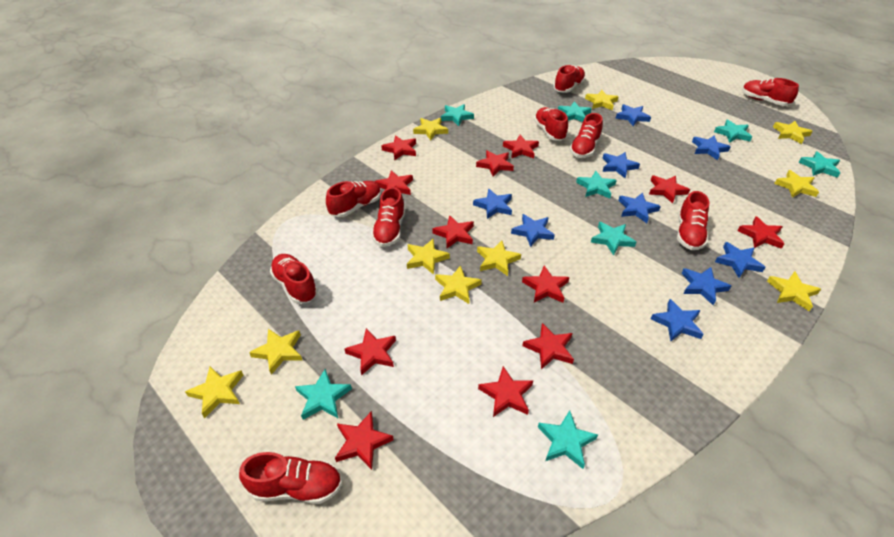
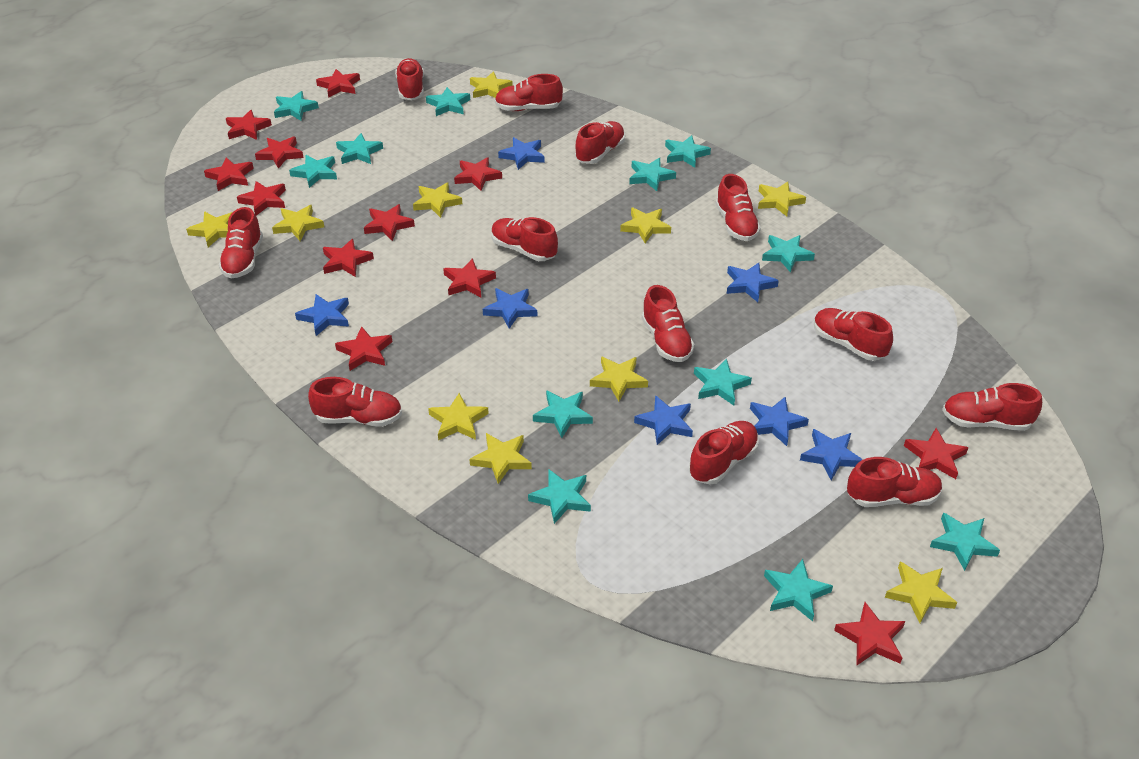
blue star: 9 -> 7
red shoe: 9 -> 12
turquoise star: 8 -> 12

